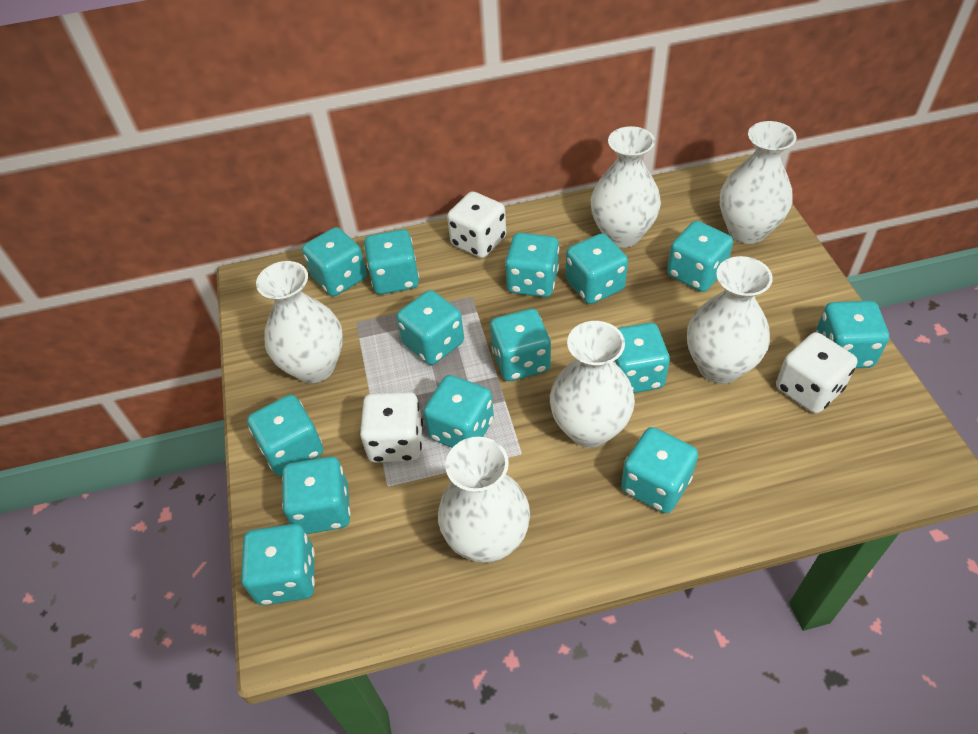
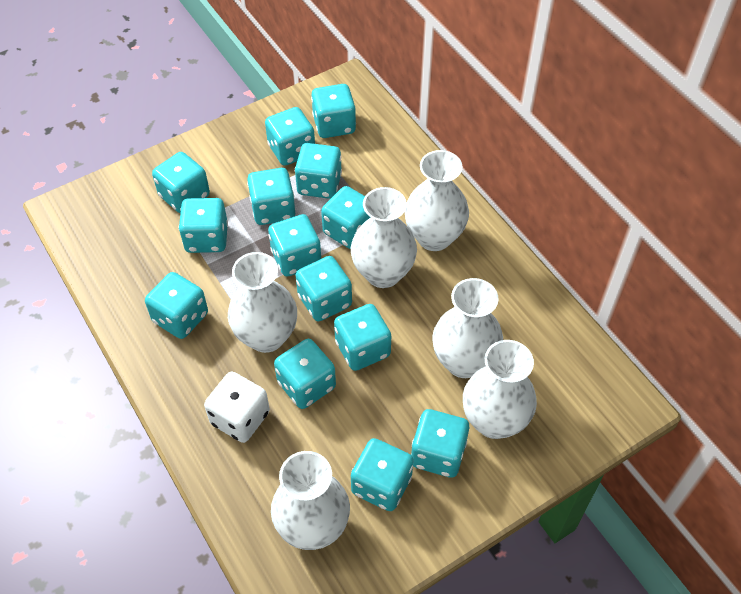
white dice: 3 -> 1

